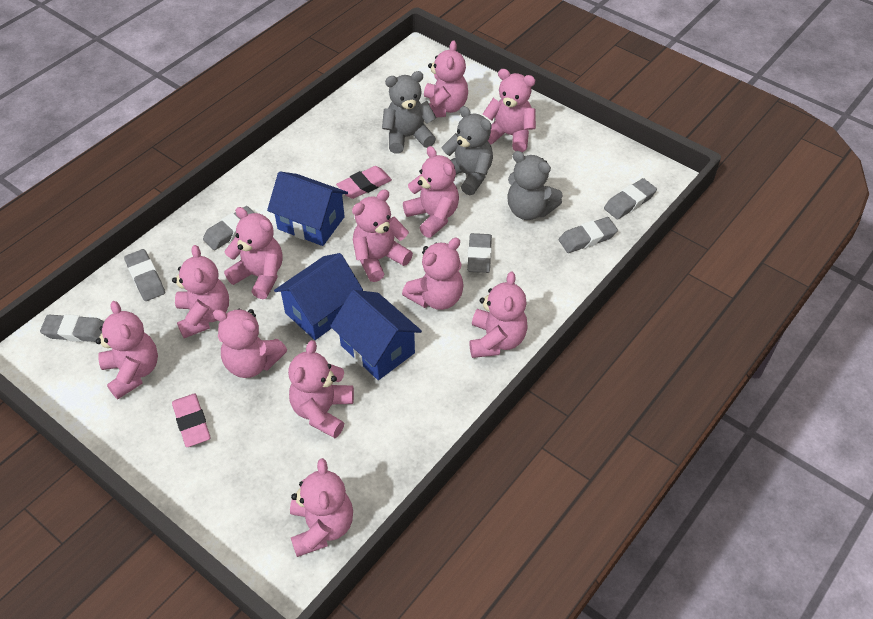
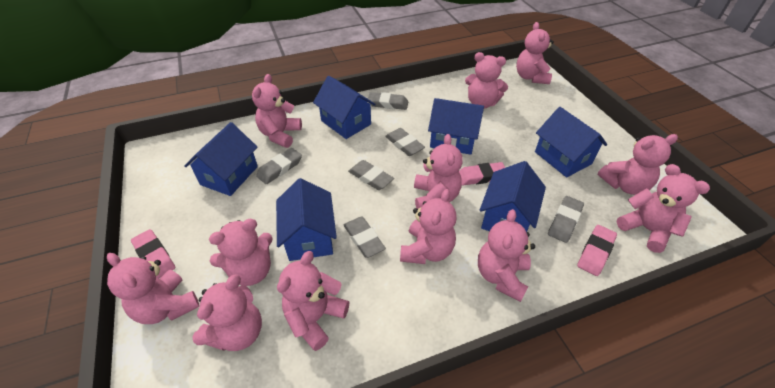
blue house: 3 -> 6
grey teddy bear: 3 -> 0
pink eraser: 2 -> 3

